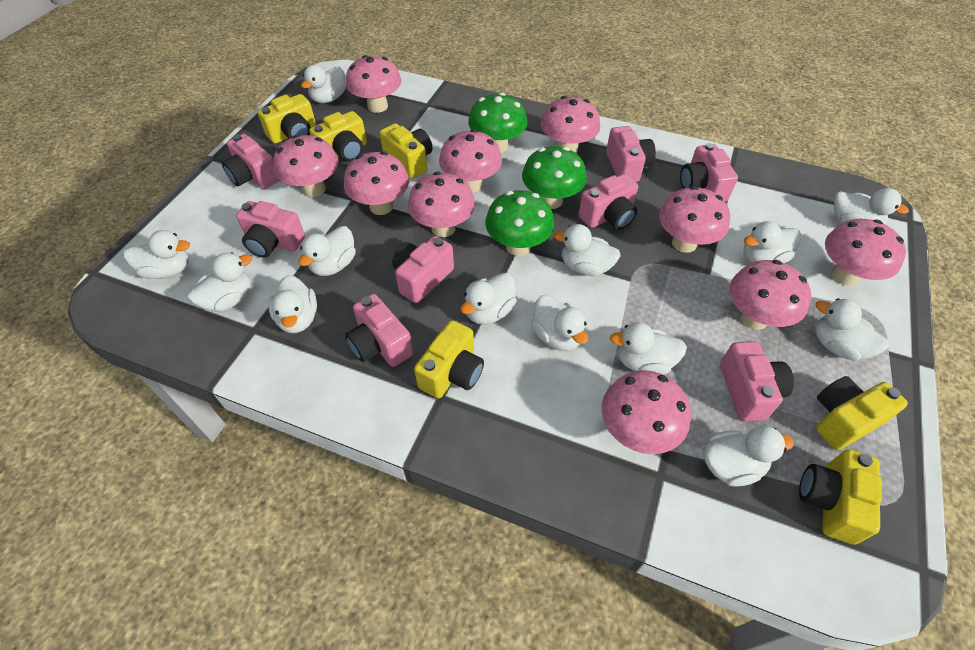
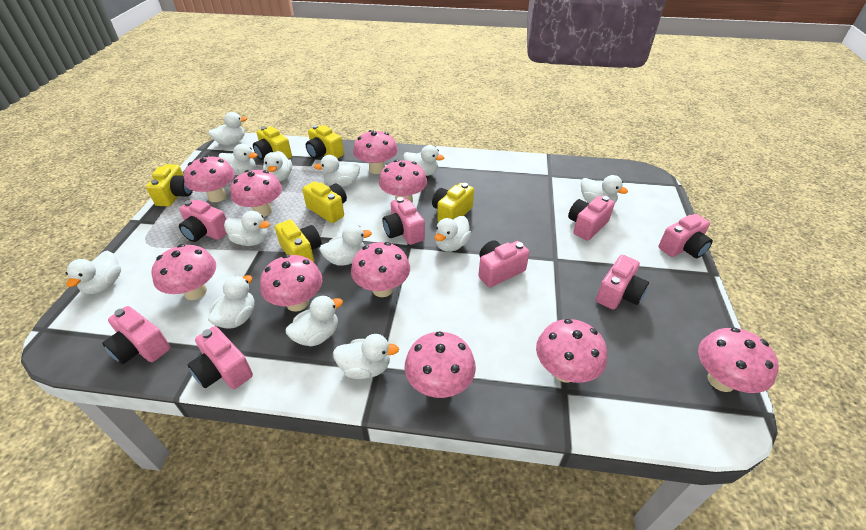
green mushroom: 3 -> 0

